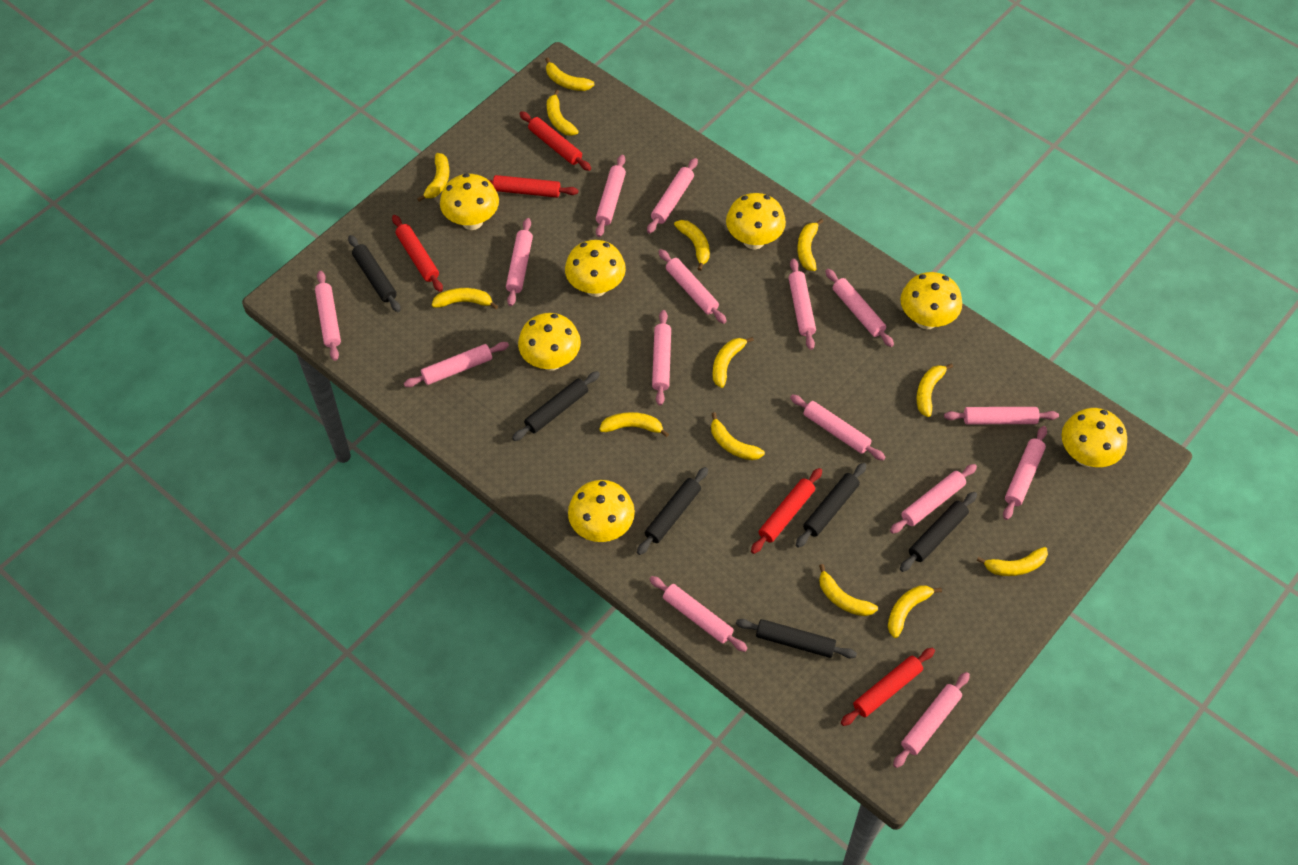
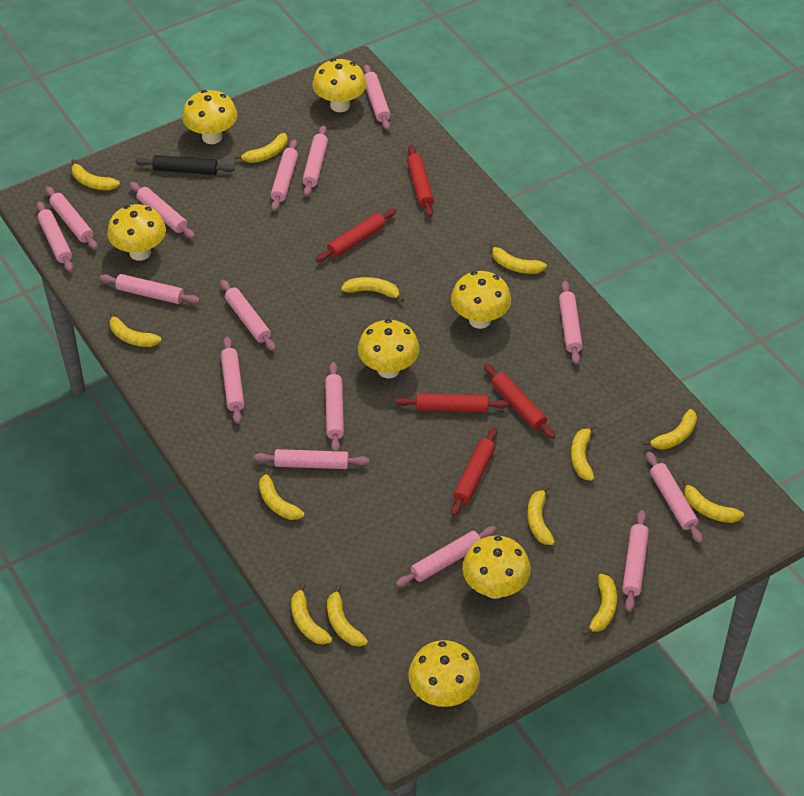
black rolling pin: 6 -> 1

